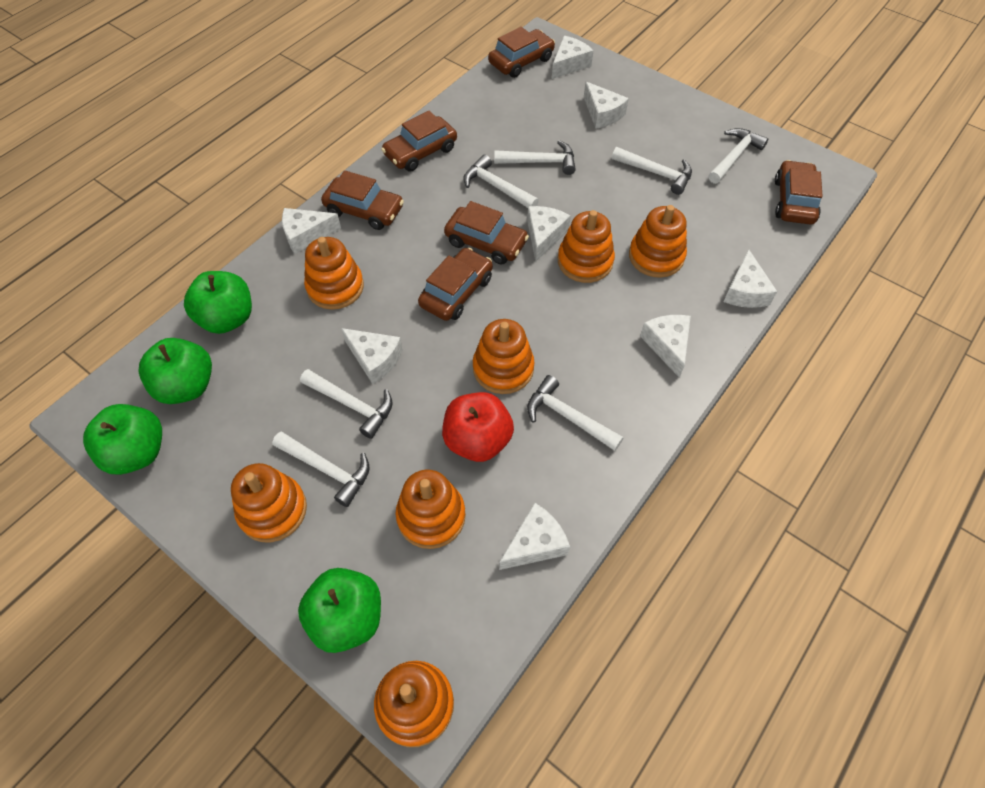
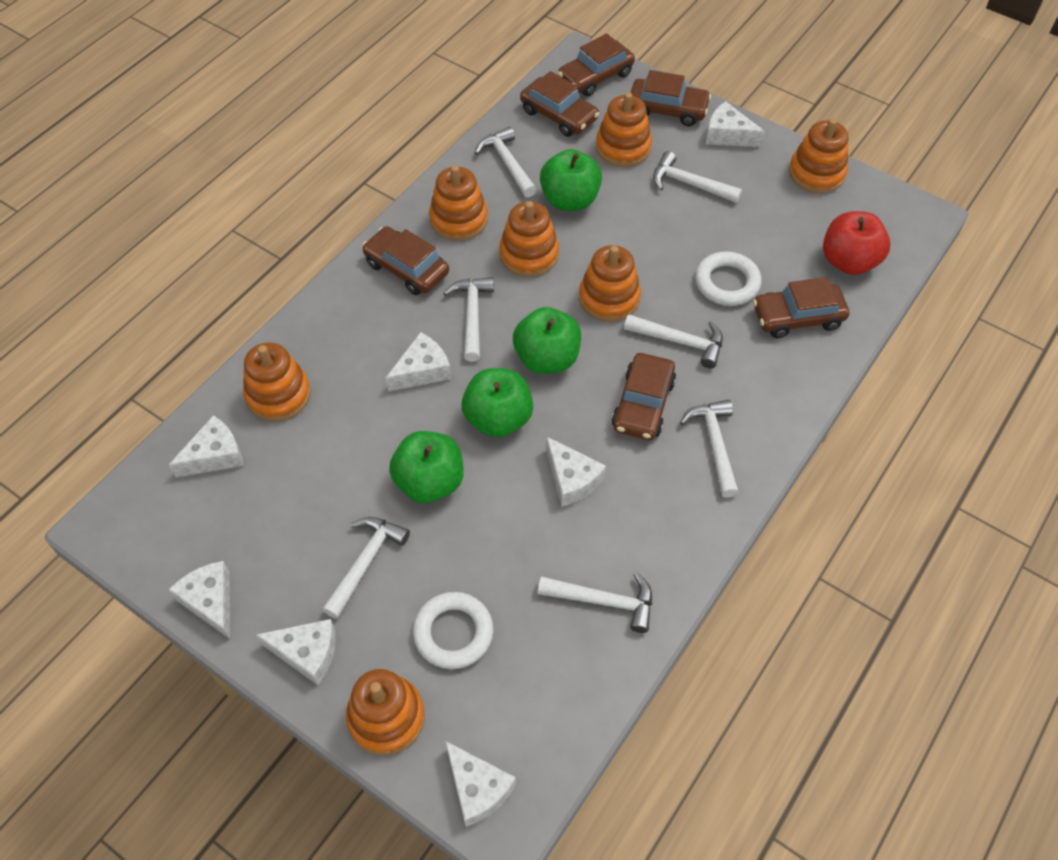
white cheese: 8 -> 7
white ring: 0 -> 2

